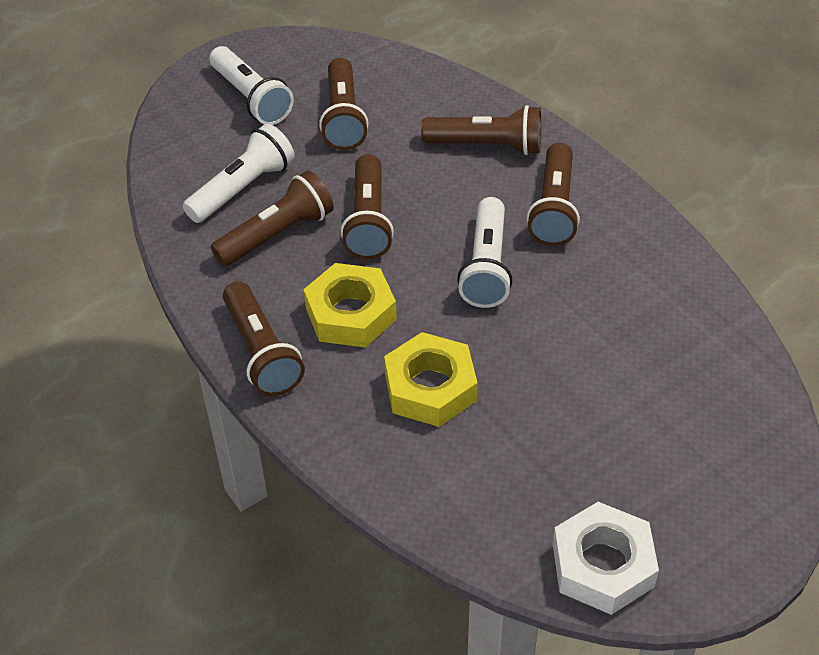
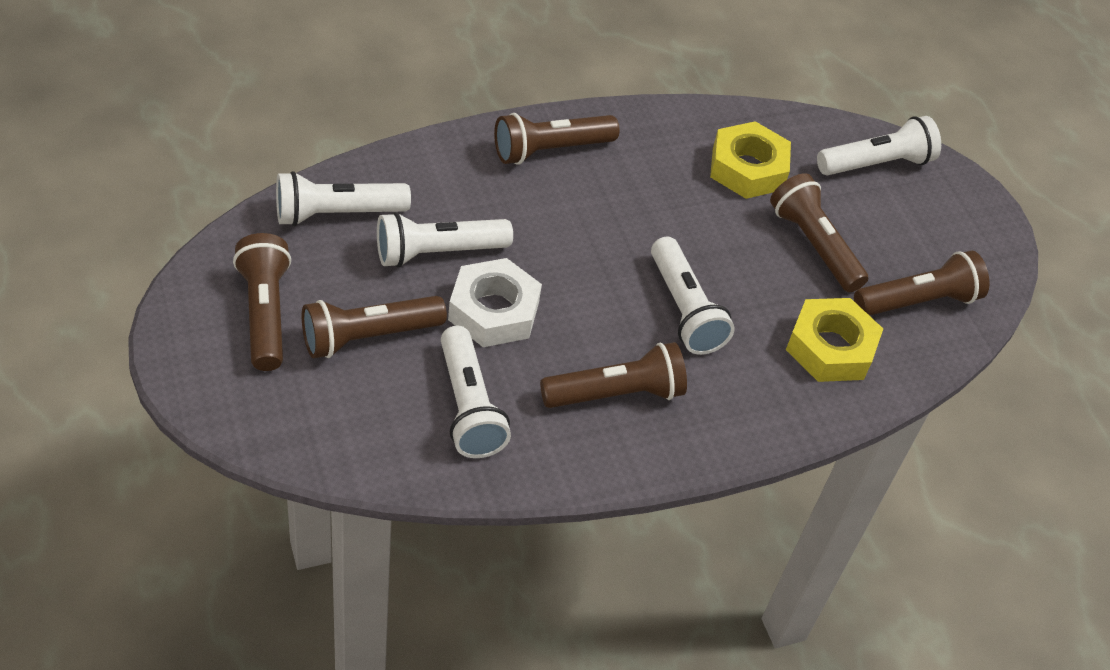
white flashlight: 3 -> 5

